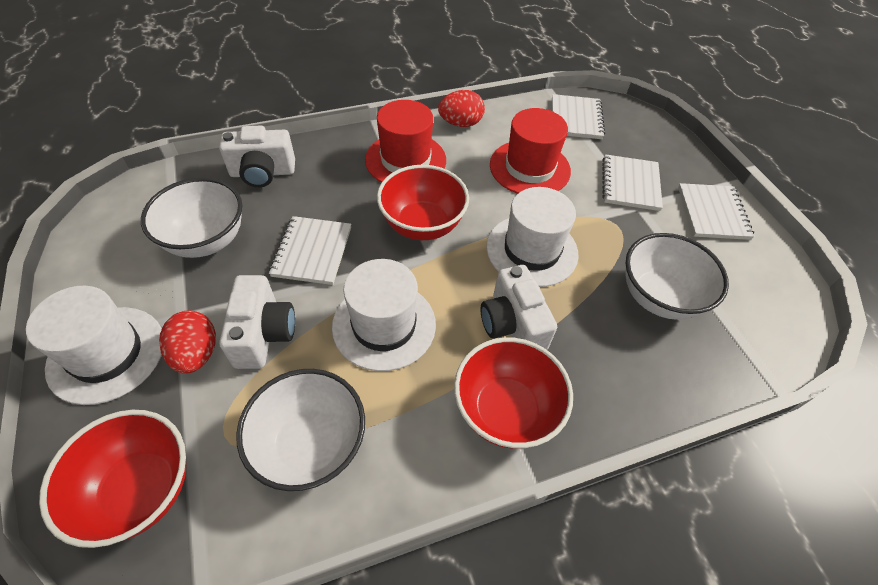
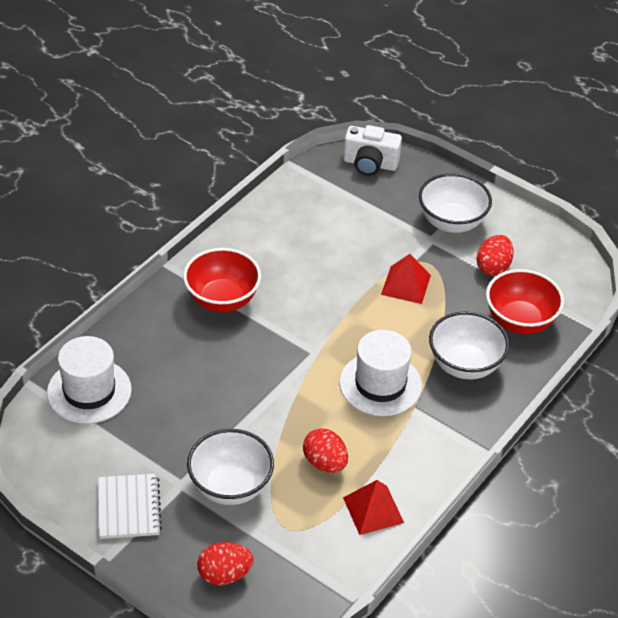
red bowl: 3 -> 2
red egg: 2 -> 3
red hat: 2 -> 0
red pyramid: 0 -> 2
white camera: 3 -> 1
white hat: 3 -> 2
white notebook: 4 -> 1

